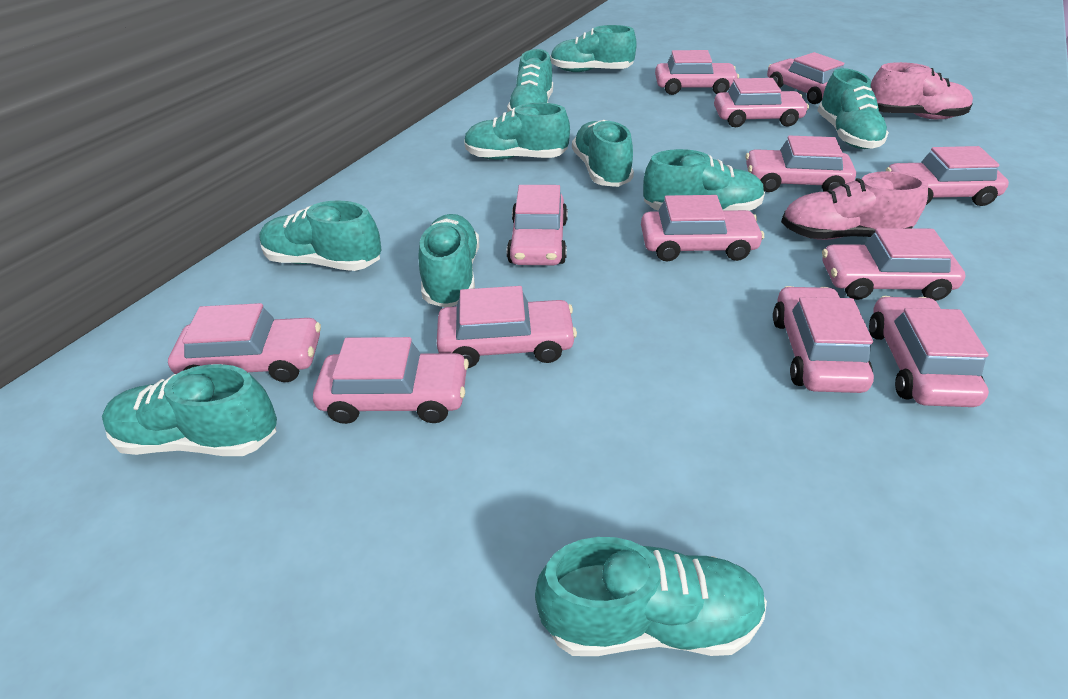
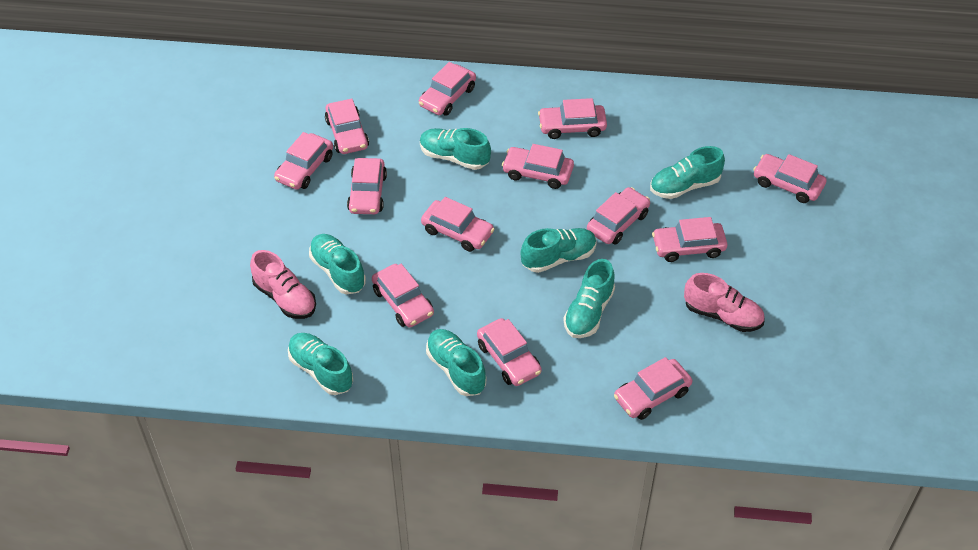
turquoise shoe: 10 -> 7

